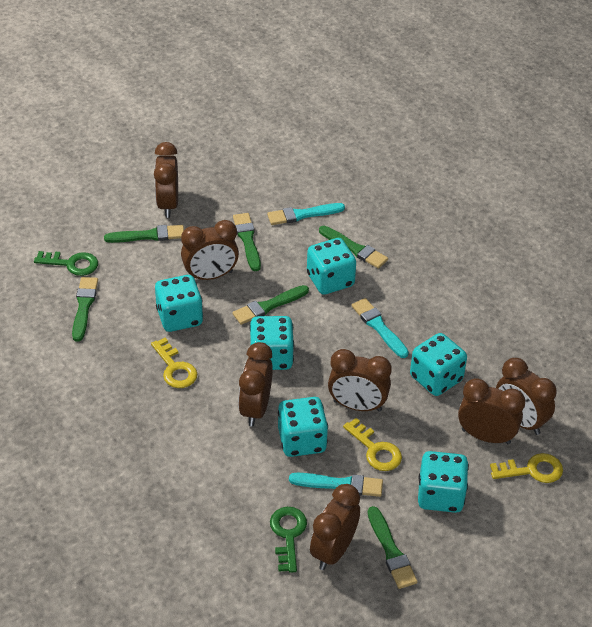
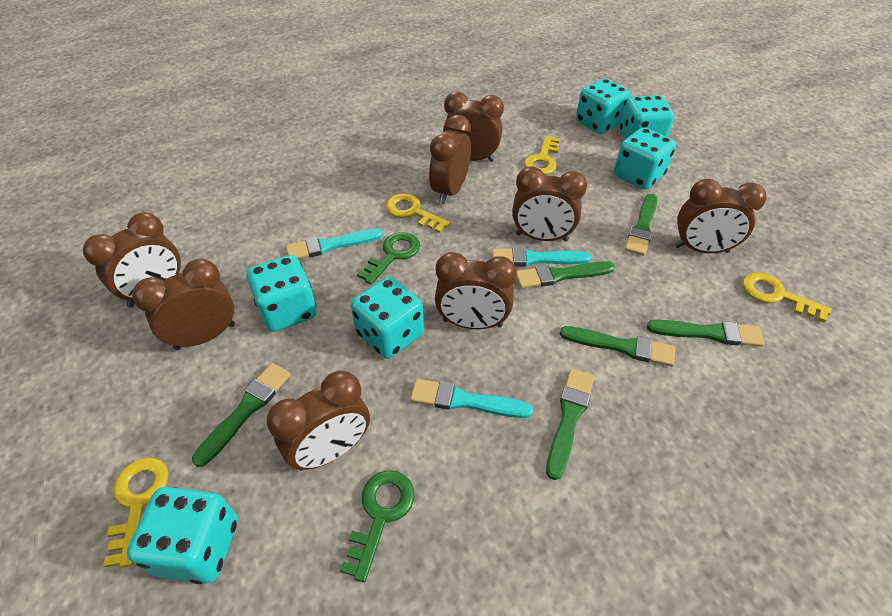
brown clock: 7 -> 8
yellow key: 3 -> 4

